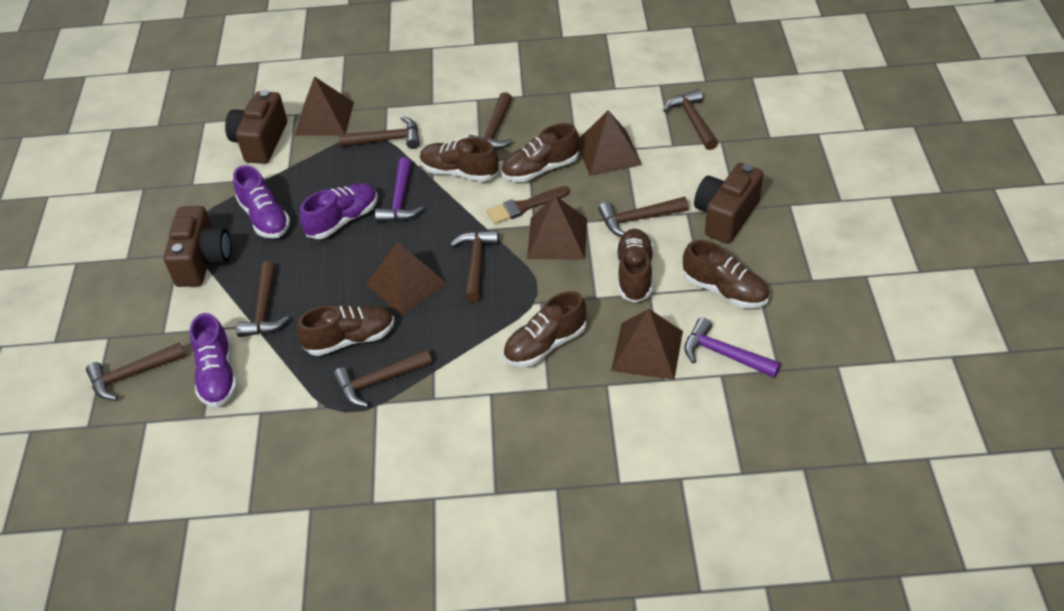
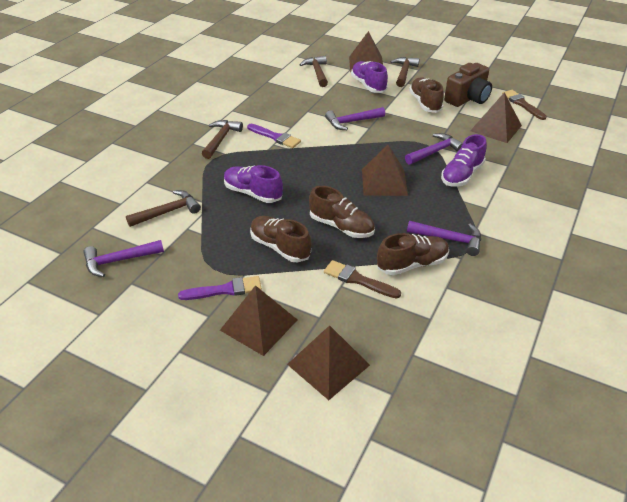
brown brush: 1 -> 2
brown camera: 3 -> 1
brown hammer: 8 -> 4
brown shoe: 6 -> 4
purple brush: 0 -> 2
purple hammer: 2 -> 4

